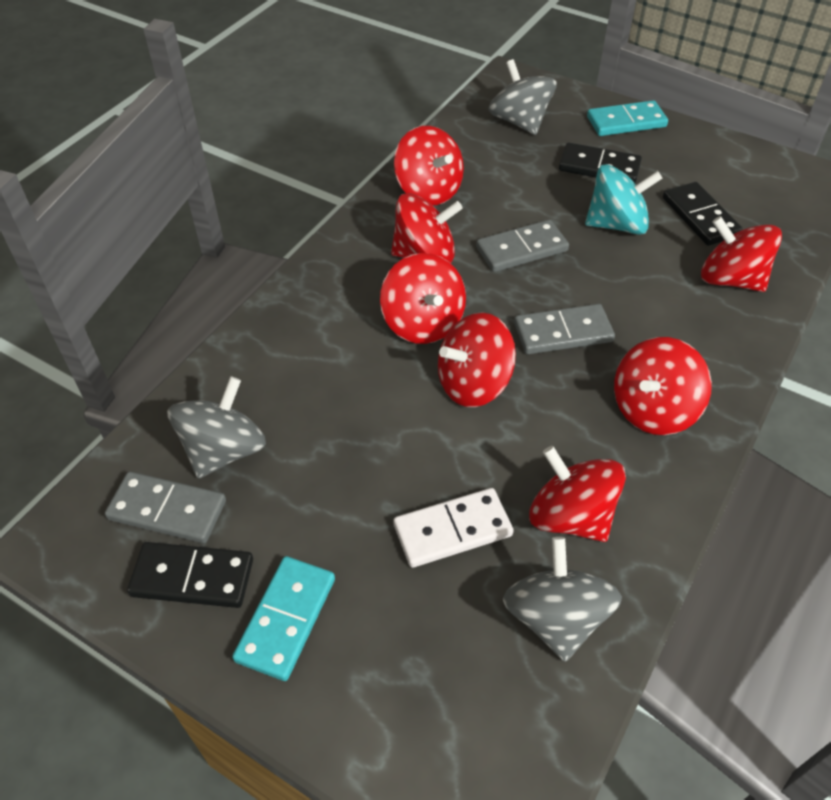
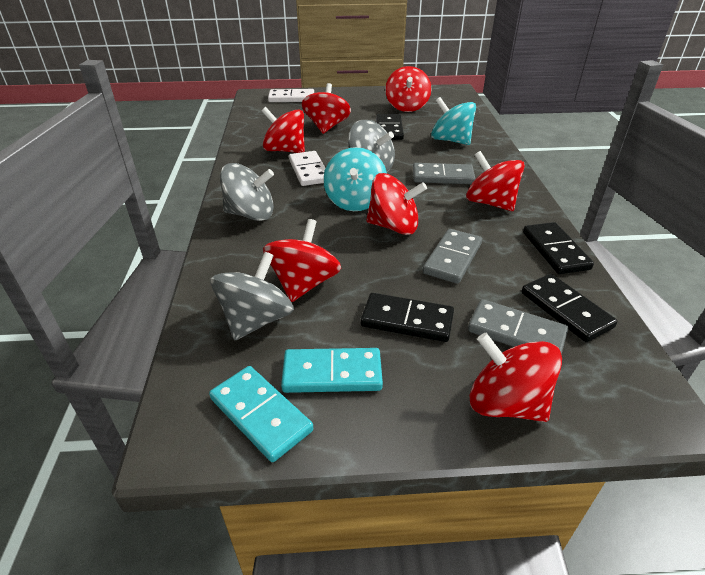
black domino: 3 -> 4
turquoise spinning top: 1 -> 2
white domino: 1 -> 2

